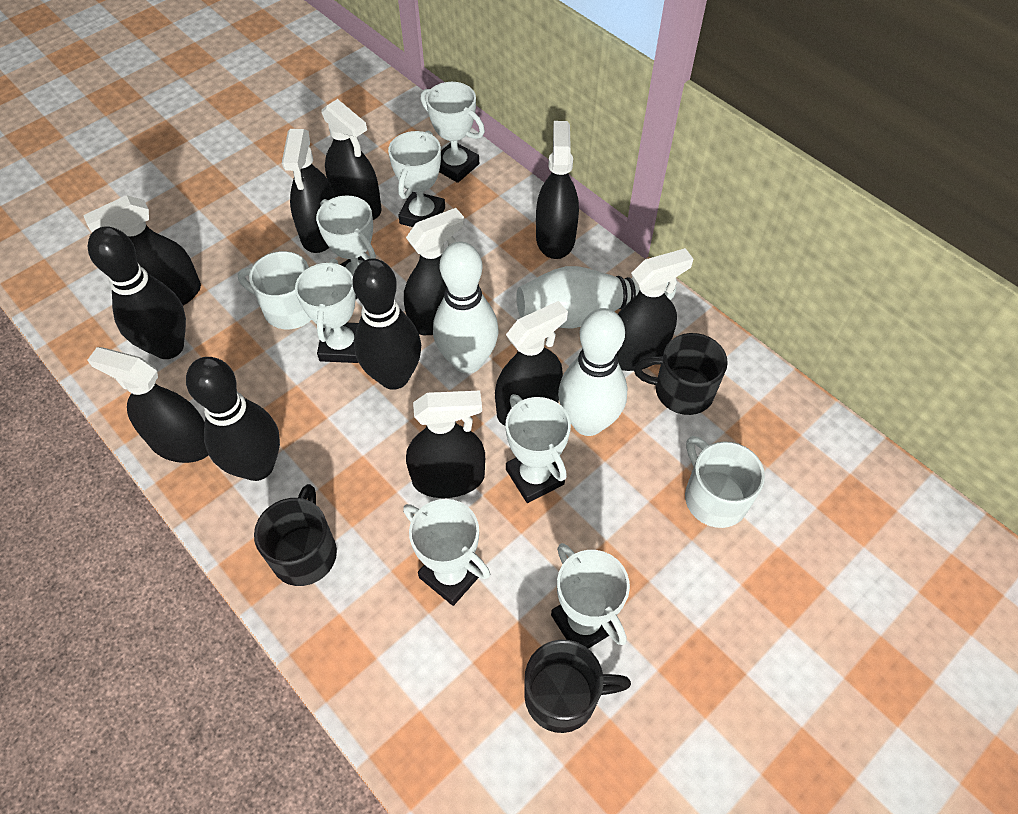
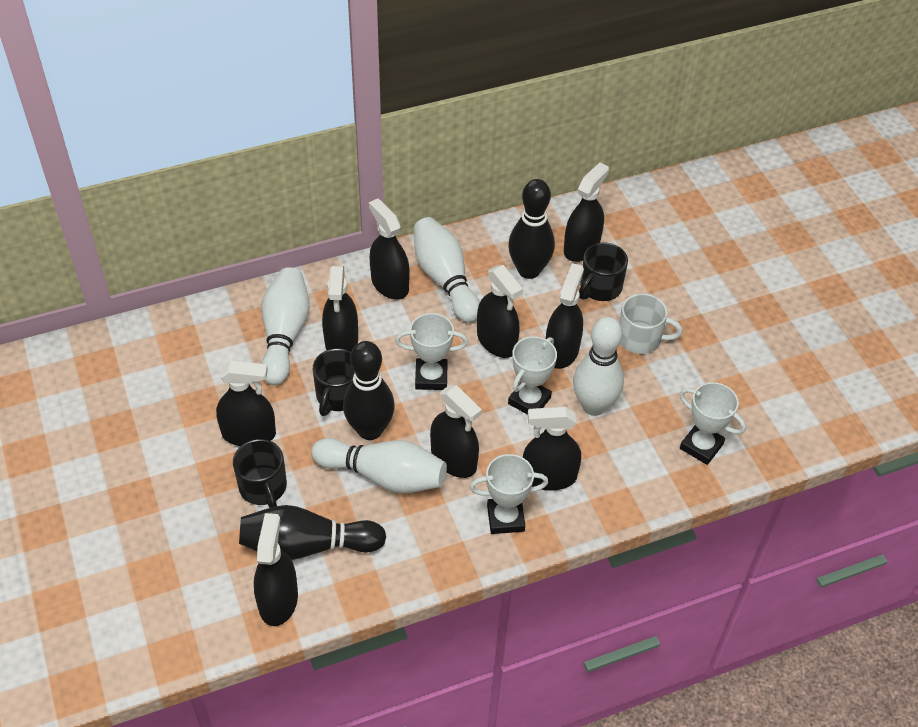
white bowling pin: 3 -> 4
white mug: 2 -> 1
white trophy: 7 -> 4

